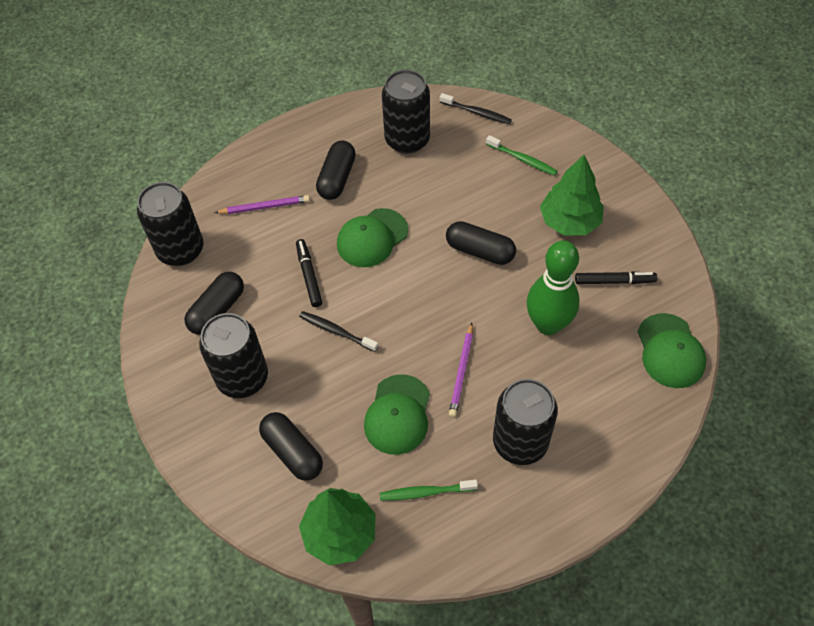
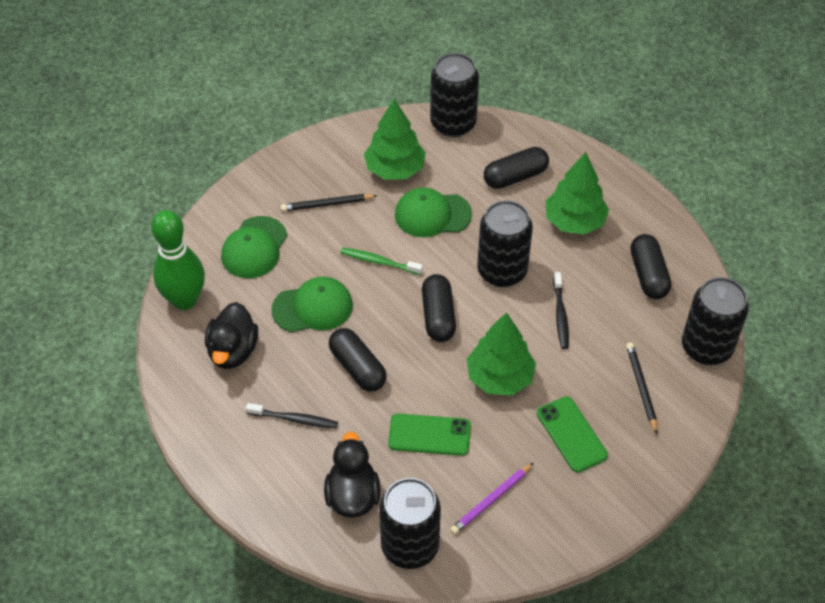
black duck: 0 -> 2
black marker: 2 -> 0
black pencil: 0 -> 2
green phone: 0 -> 2
green toothbrush: 2 -> 1
green tree: 2 -> 3
purple pencil: 2 -> 1

